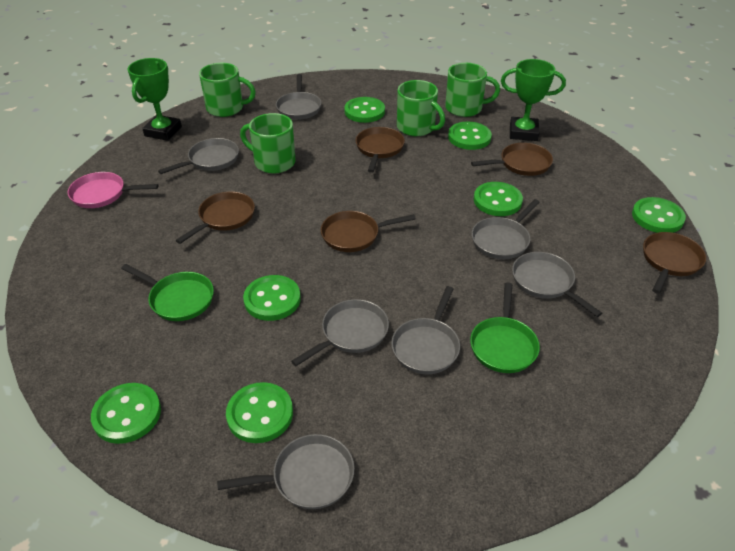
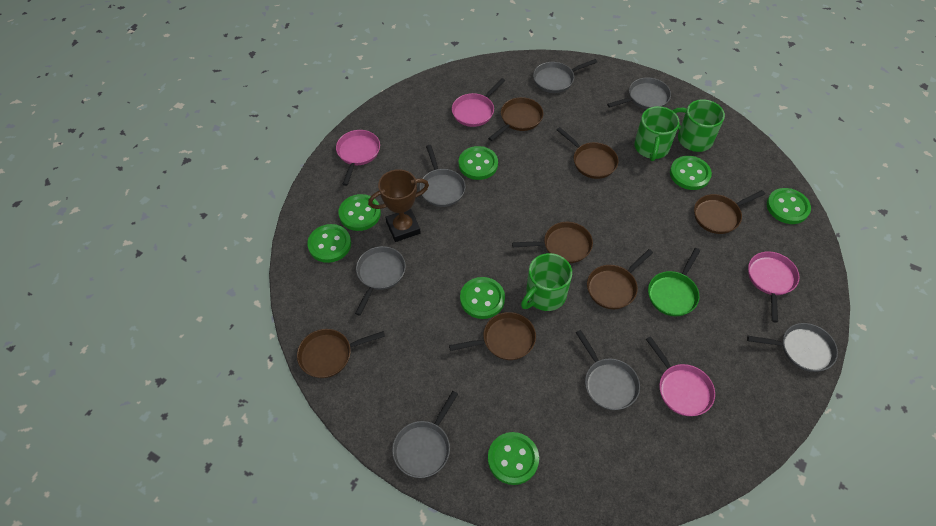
brown pan: 5 -> 7
brown trophy: 0 -> 1
green mug: 4 -> 3
green pan: 2 -> 1
green trophy: 2 -> 0
pink pan: 1 -> 4

